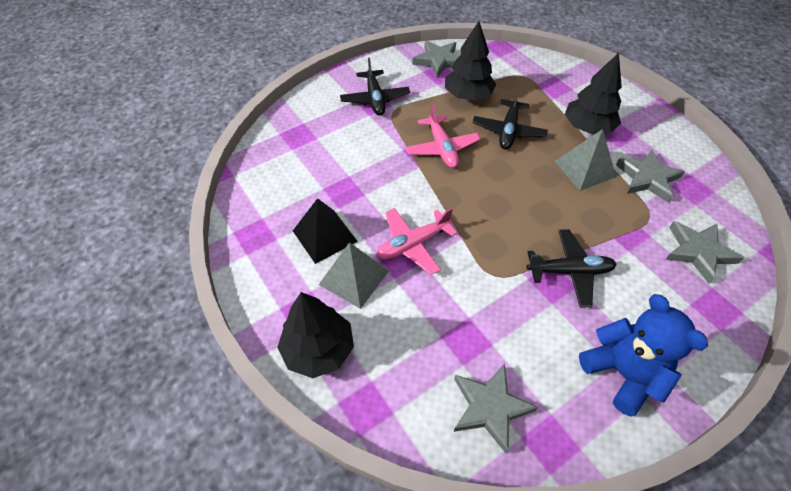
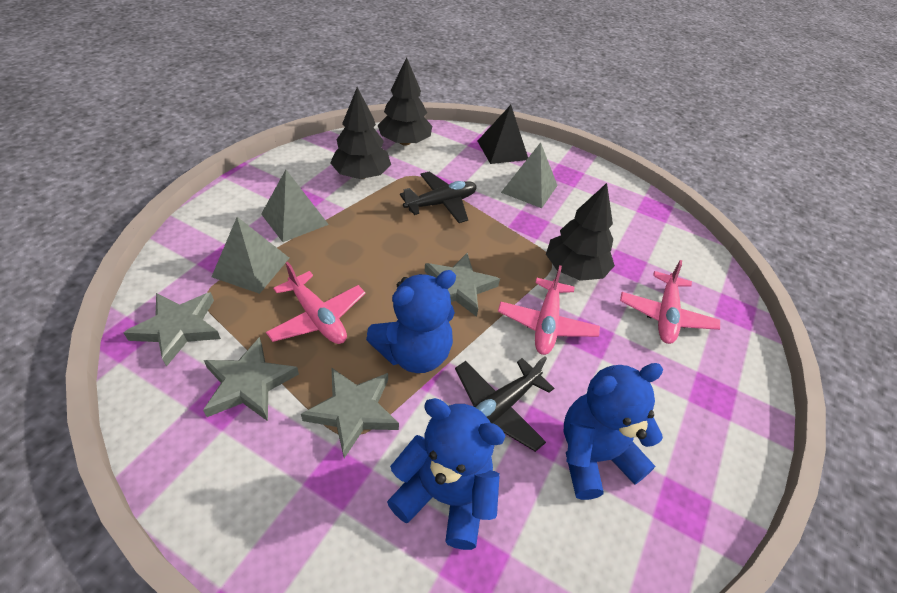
black plane: 3 -> 2
blue teddy bear: 1 -> 3
grey pyramid: 2 -> 3
pink plane: 2 -> 3

